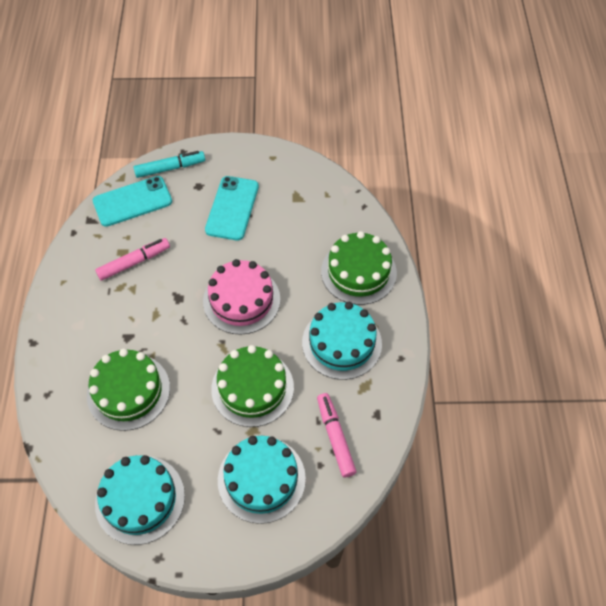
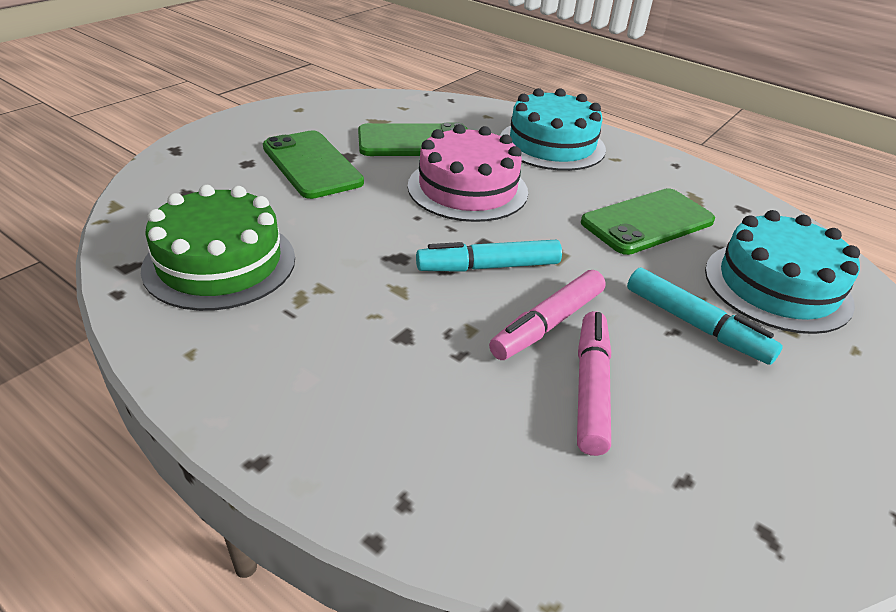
green cake: 3 -> 1
green phone: 0 -> 3
turquoise cake: 3 -> 2
turquoise marker: 1 -> 2
turquoise phone: 2 -> 0

